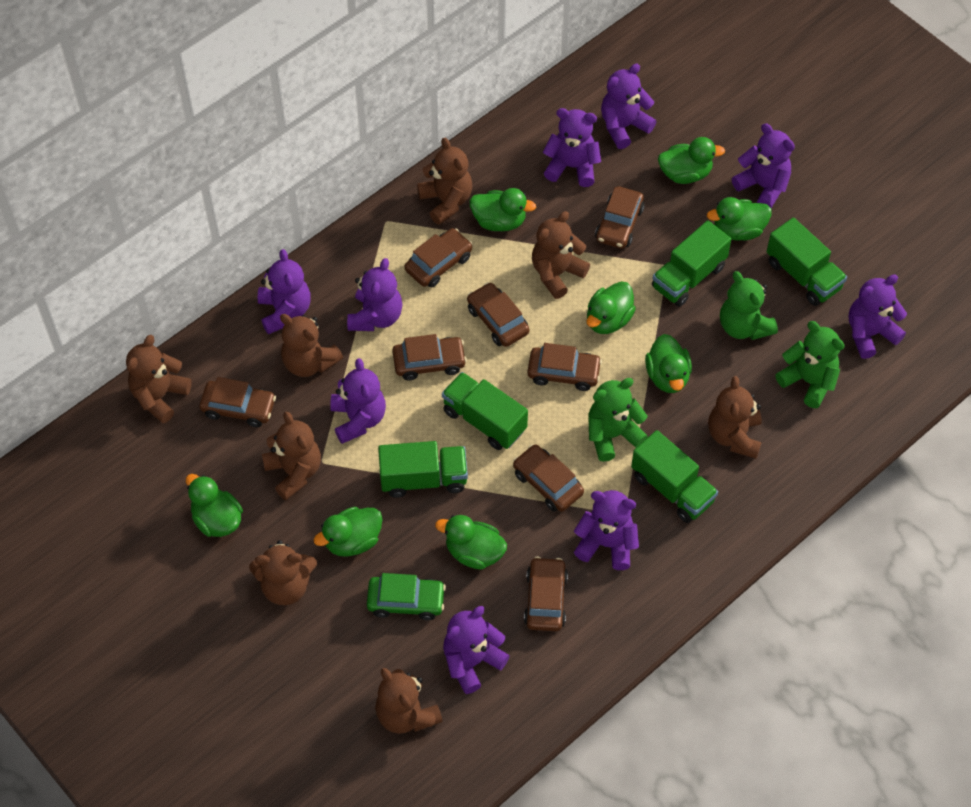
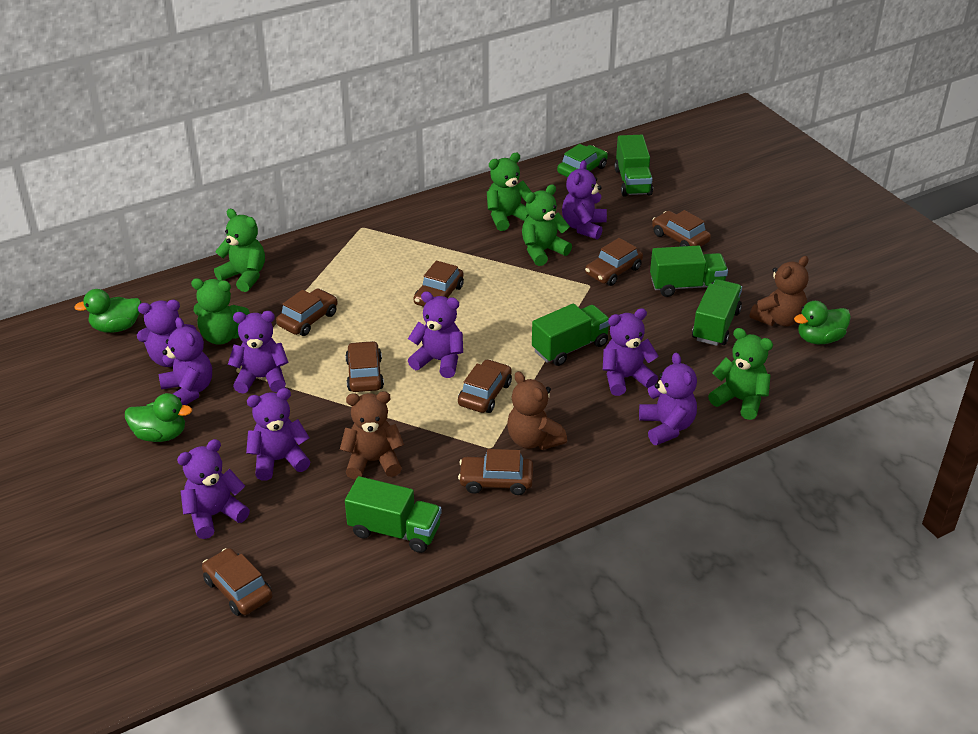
brown teddy bear: 8 -> 3
green duck: 8 -> 3
green teddy bear: 3 -> 5

